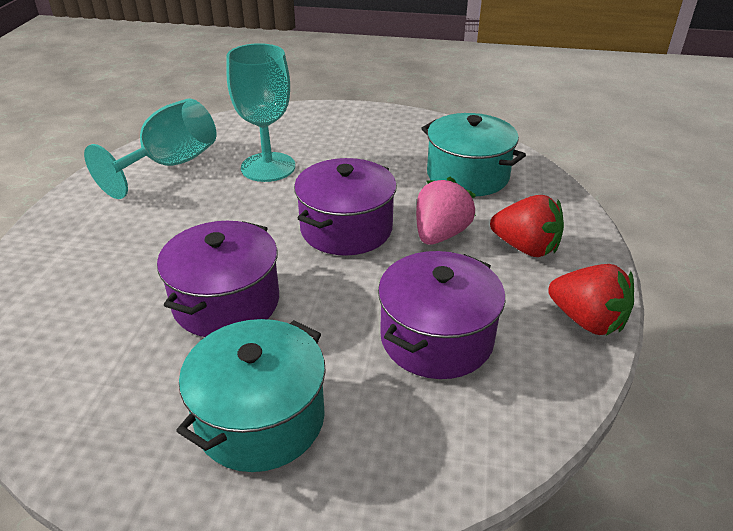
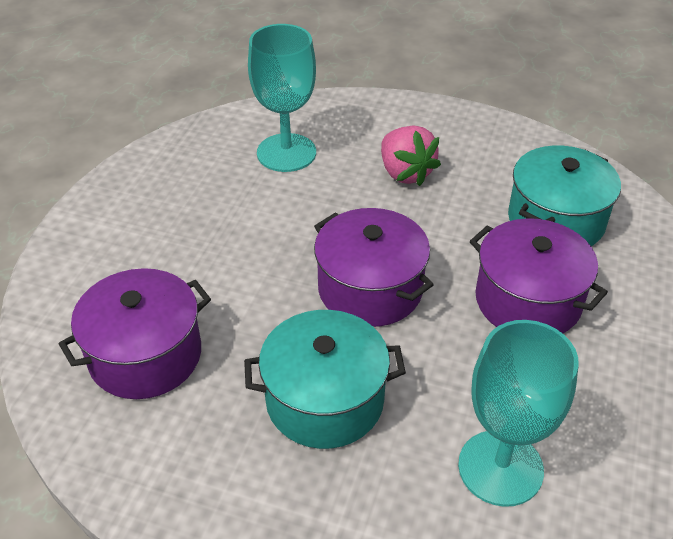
red strawberry: 2 -> 0

